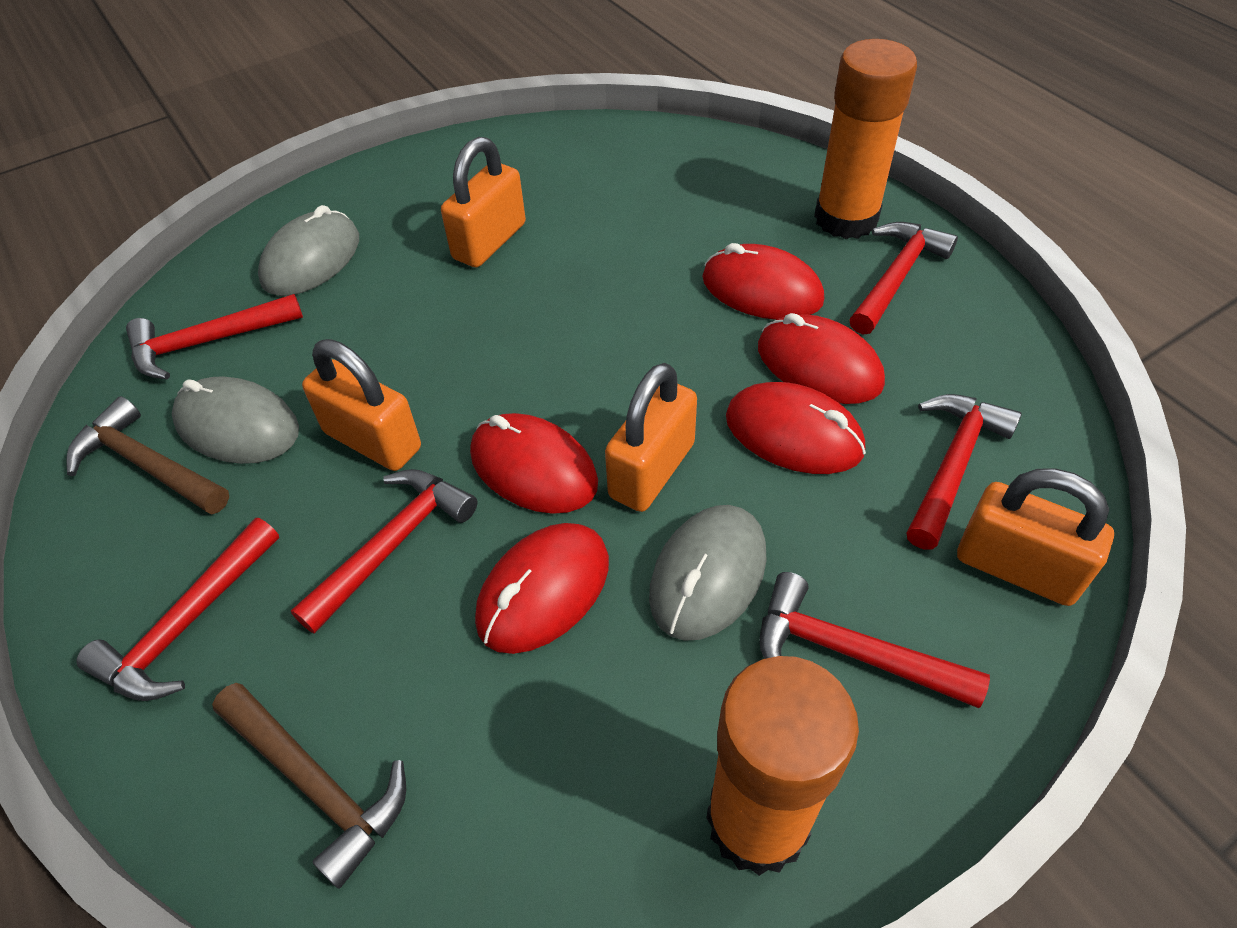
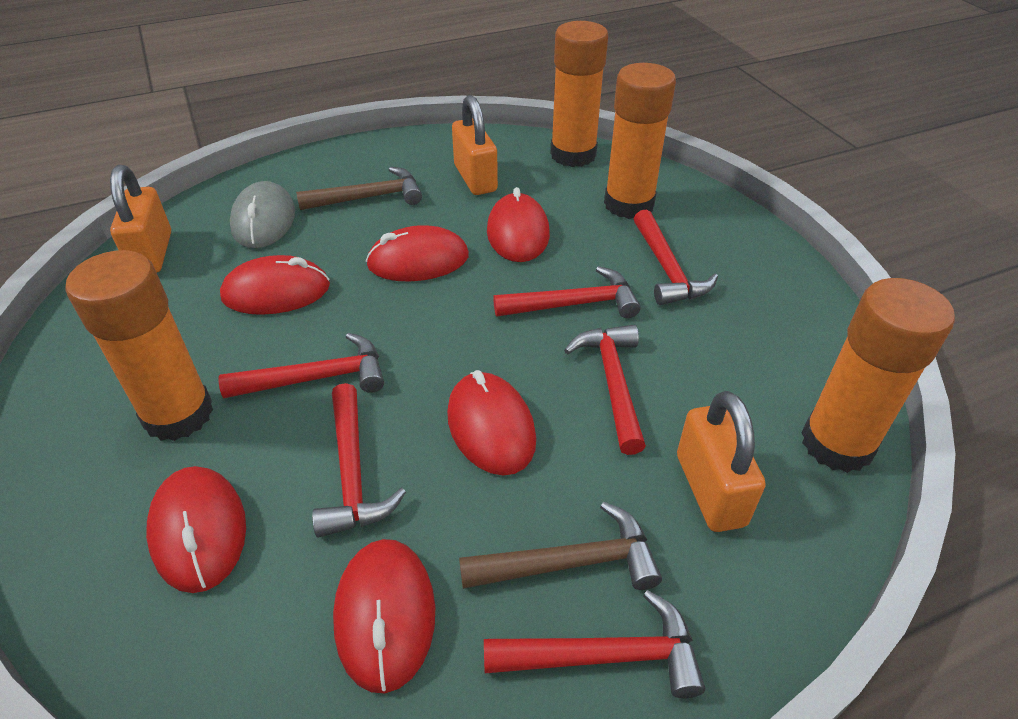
grey mouse: 3 -> 1
orange glue stick: 2 -> 4
orange padlock: 4 -> 3
red mouse: 5 -> 6

